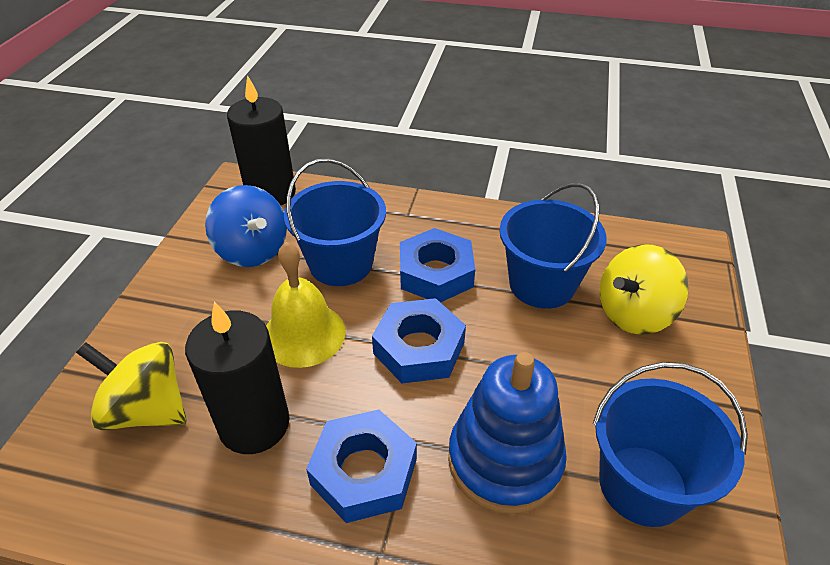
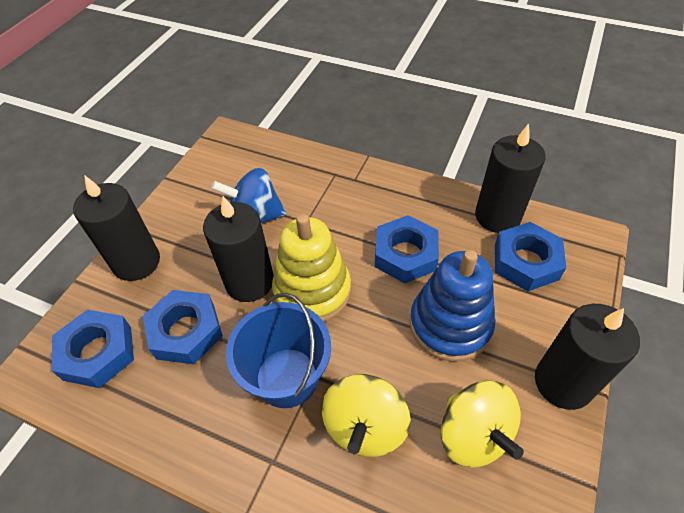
black candle: 2 -> 4
blue bucket: 3 -> 1
blue nut: 3 -> 4
yellow bell: 1 -> 0
yellow stacking toy: 0 -> 1

